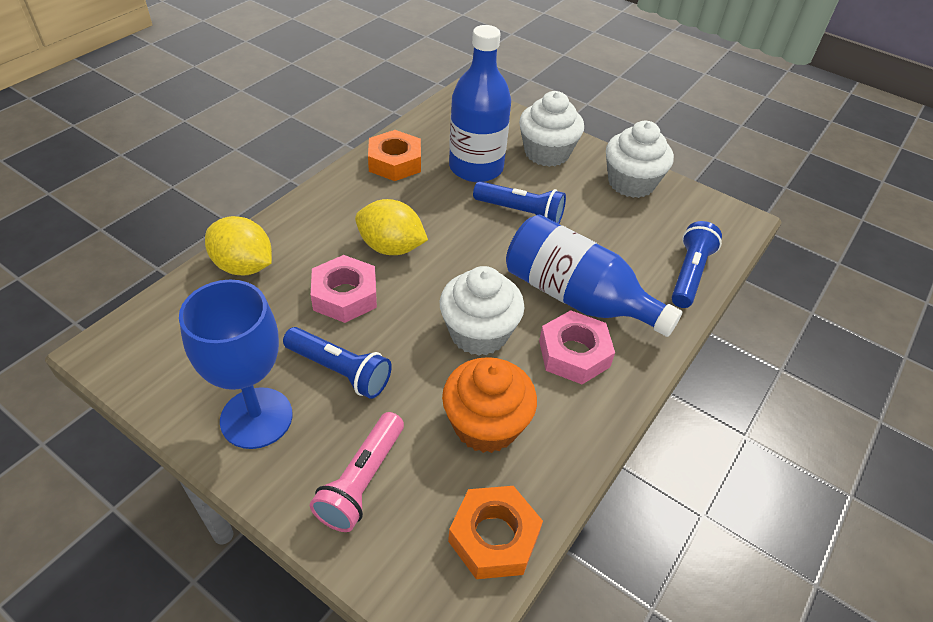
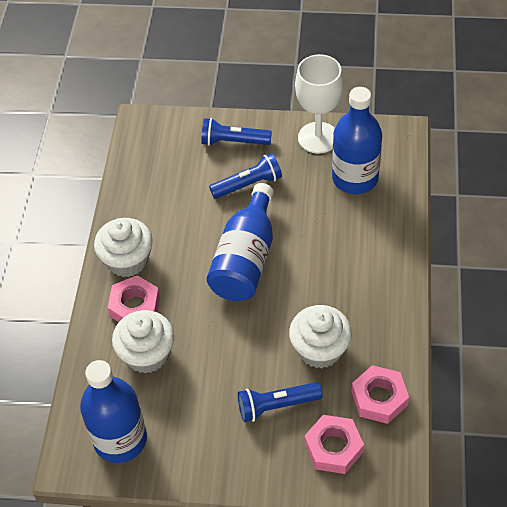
blue bottle: 2 -> 3
blue goblet: 1 -> 0
orange cupcake: 1 -> 0
orange nut: 2 -> 0
pink flashlight: 1 -> 0
pink nut: 2 -> 3
white goblet: 0 -> 1
yellow lemon: 2 -> 0

